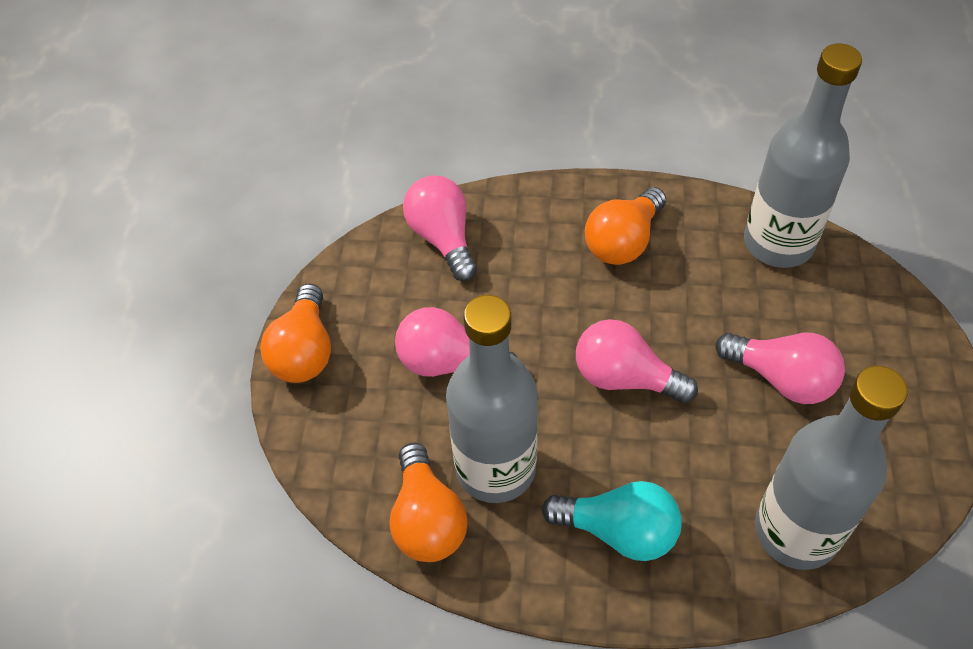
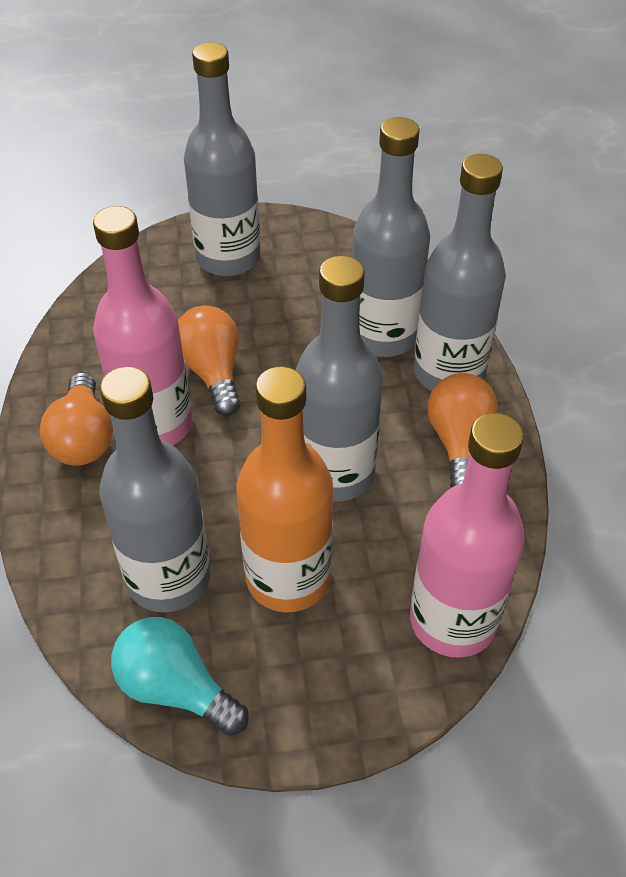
grey bottle: 3 -> 5
orange bottle: 0 -> 1
pink bottle: 0 -> 2
pink light bulb: 4 -> 0

